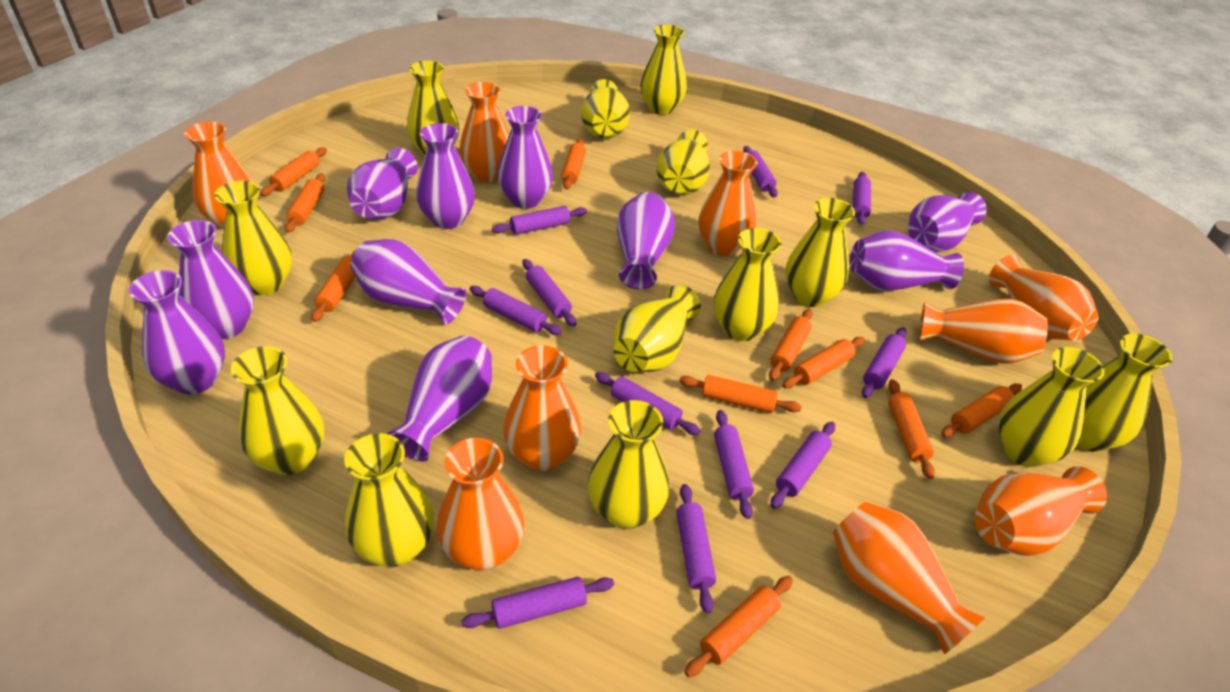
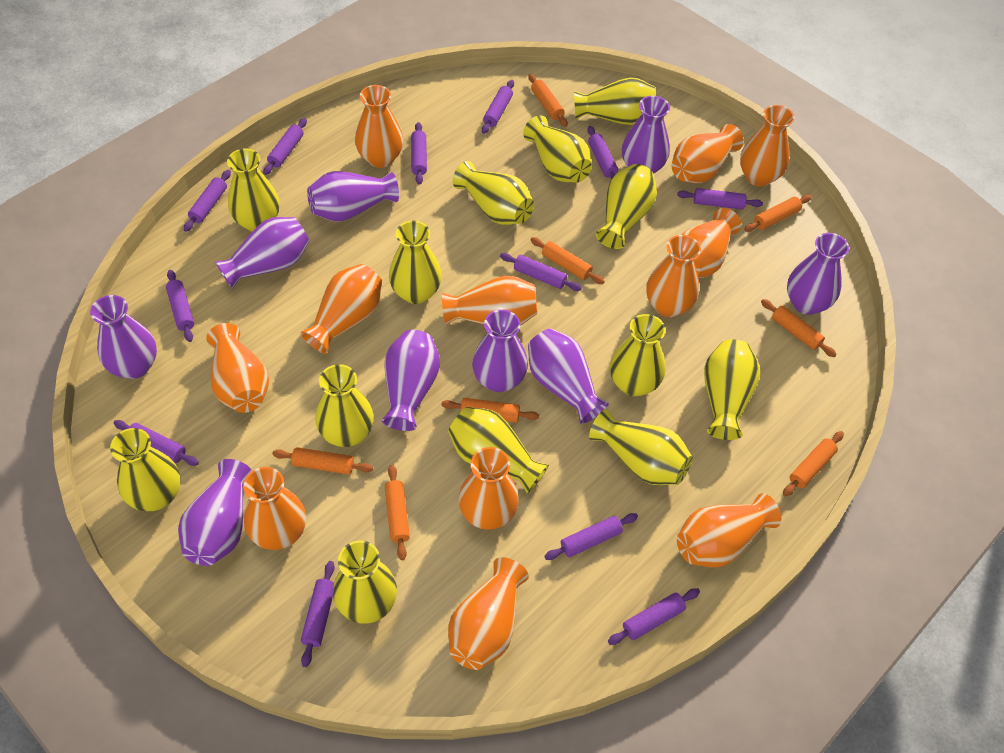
orange rolling pin: 10 -> 8
orange vase: 9 -> 12
purple rolling pin: 11 -> 12
purple vase: 10 -> 9

